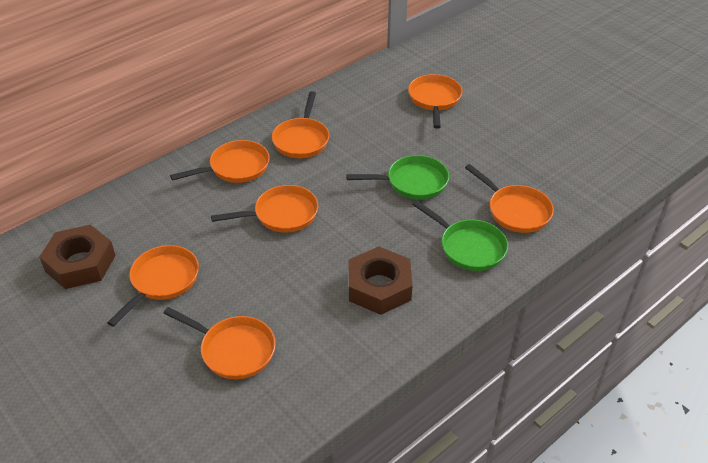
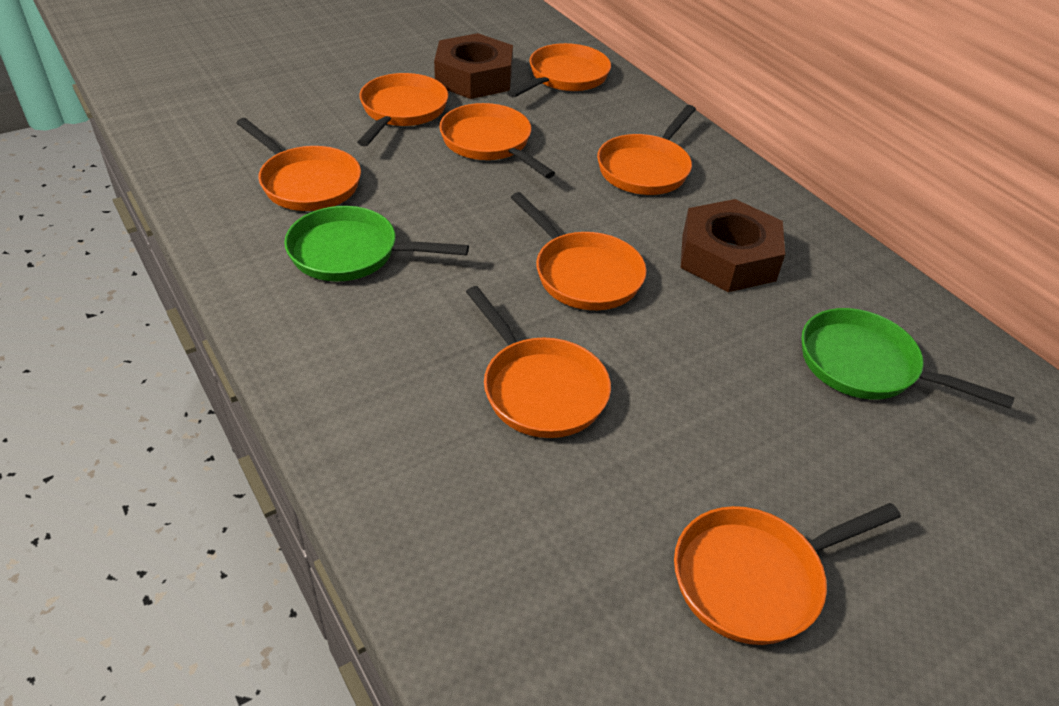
orange pan: 7 -> 8

